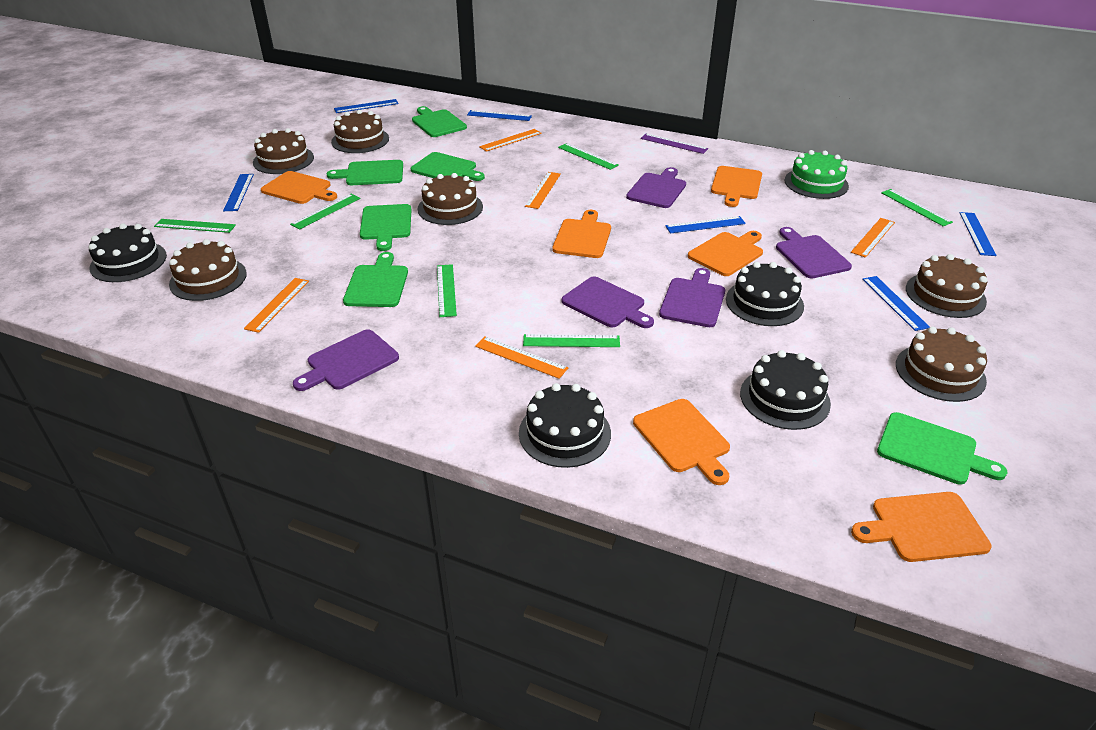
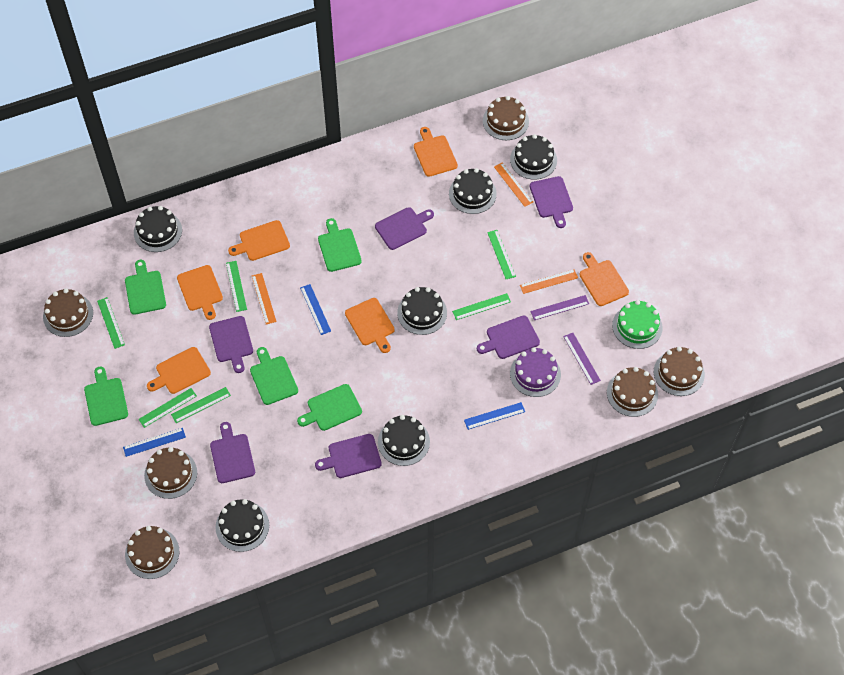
black cake: 4 -> 6
blue ruler: 6 -> 3
green cutting board: 6 -> 5
orange ruler: 5 -> 3
purple cake: 0 -> 1
purple cutting board: 5 -> 6
purple ruler: 1 -> 2

